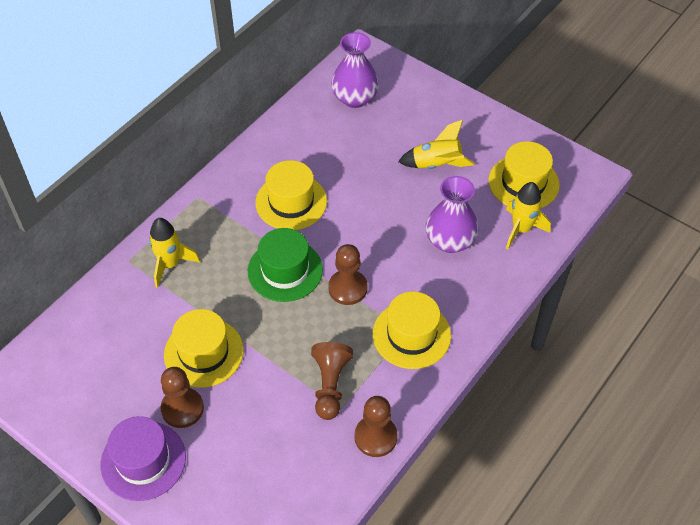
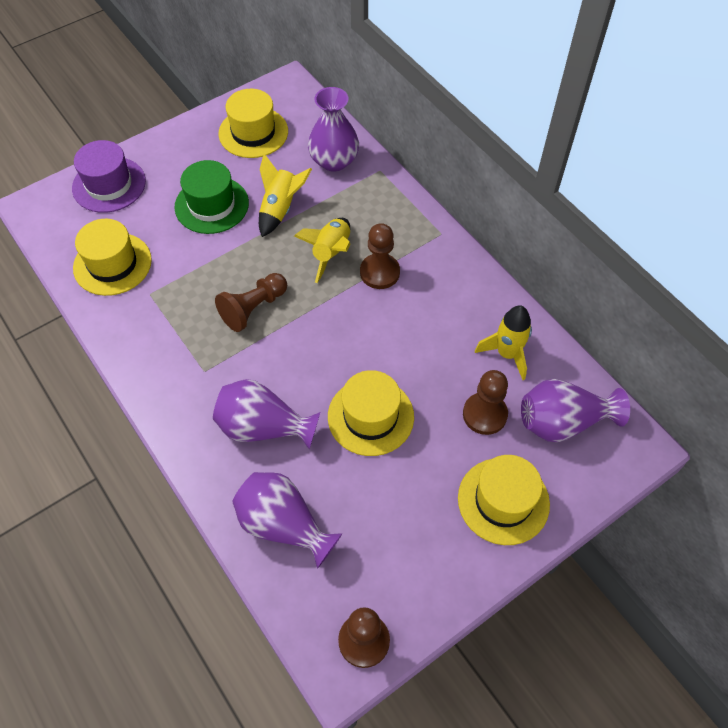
purple vase: 2 -> 4

